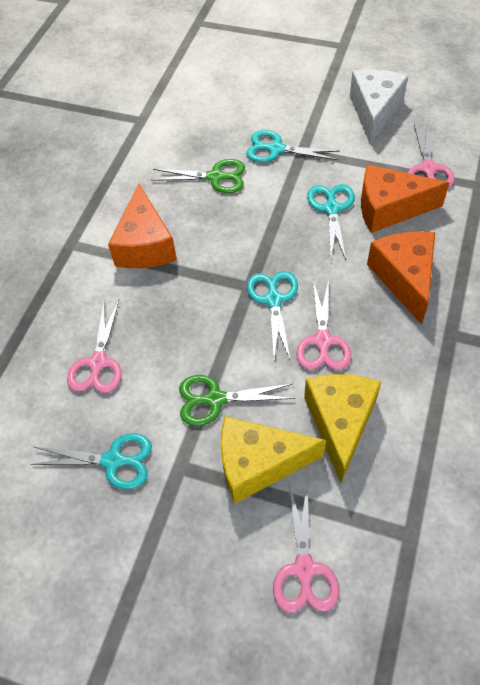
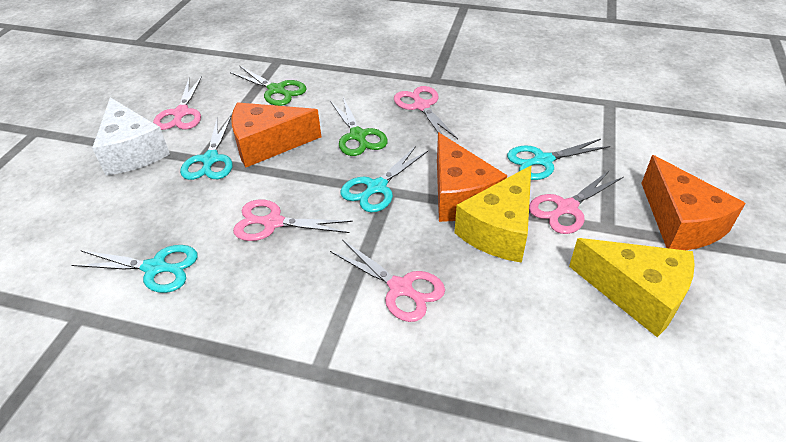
pink scissors: 4 -> 5

